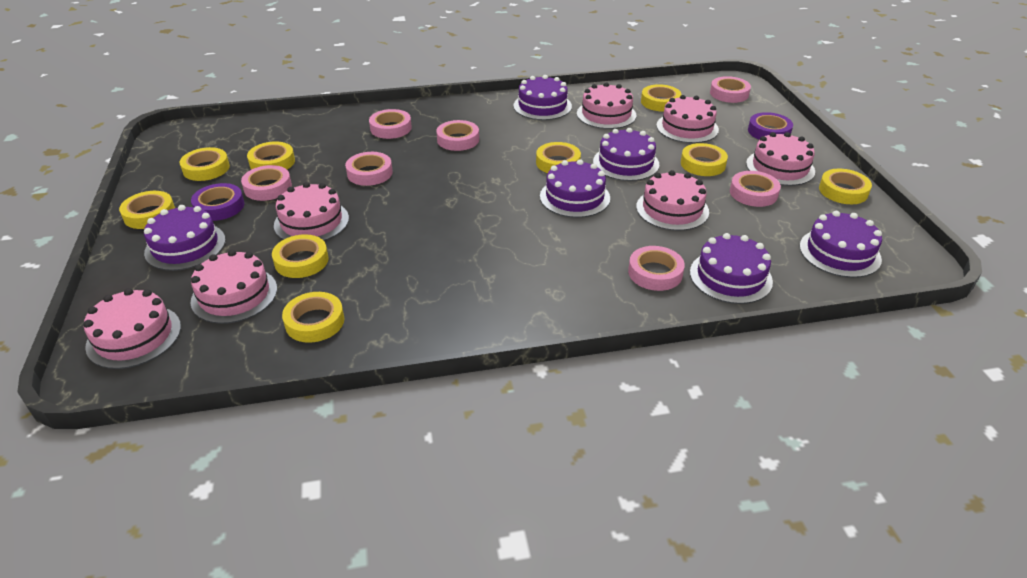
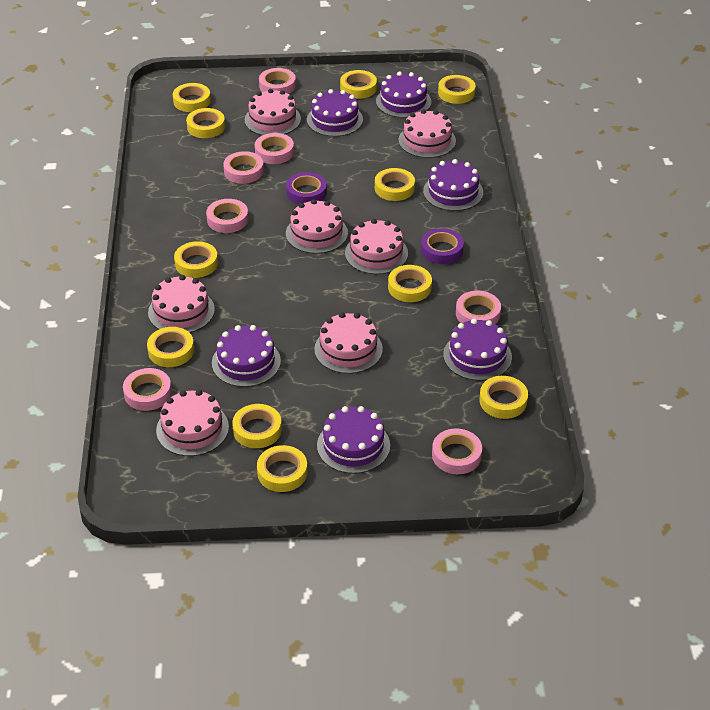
yellow tape: 9 -> 11

